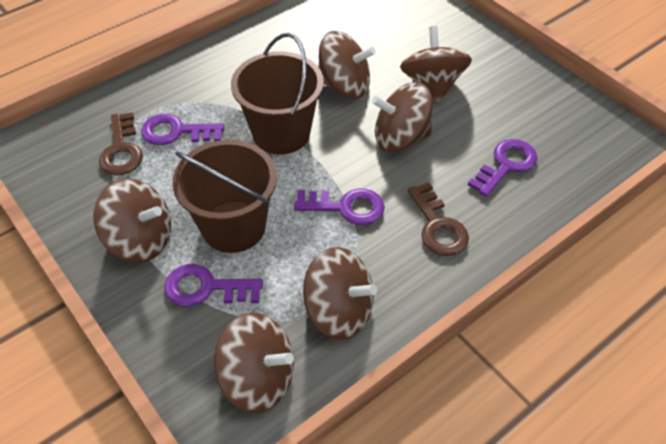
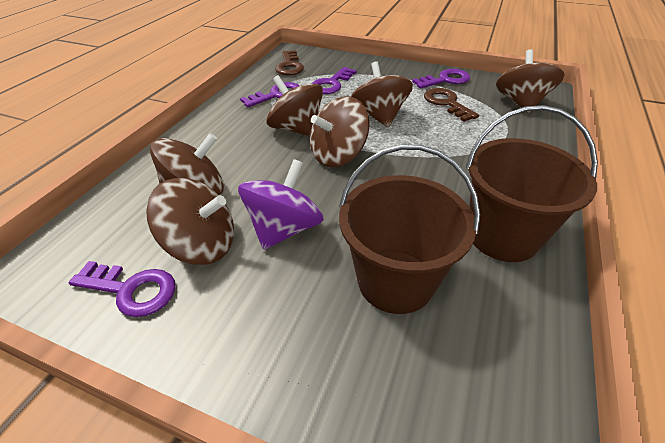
purple spinning top: 0 -> 1

